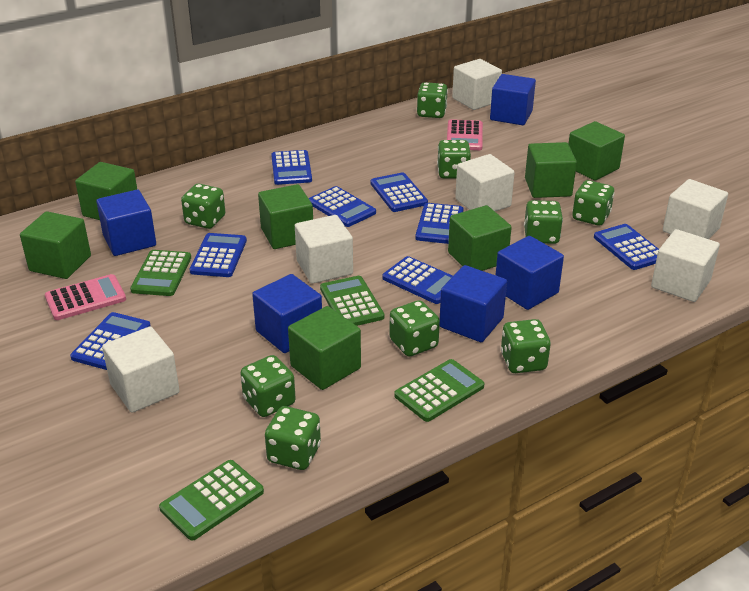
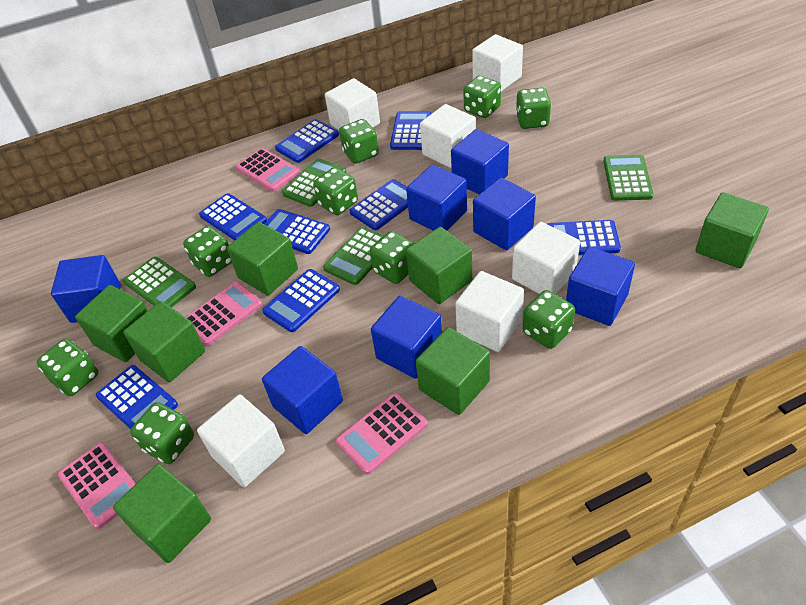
blue cube: 5 -> 7
pink calculator: 2 -> 4

